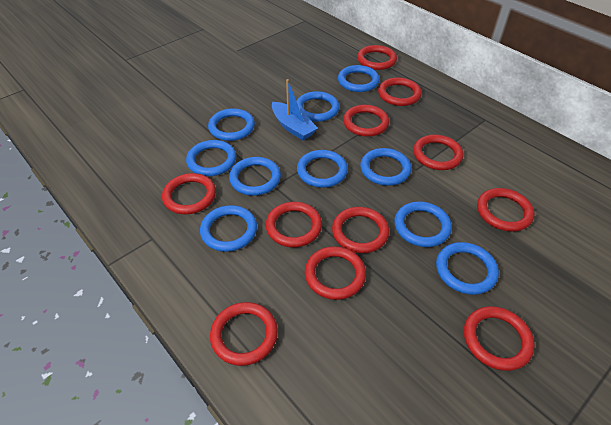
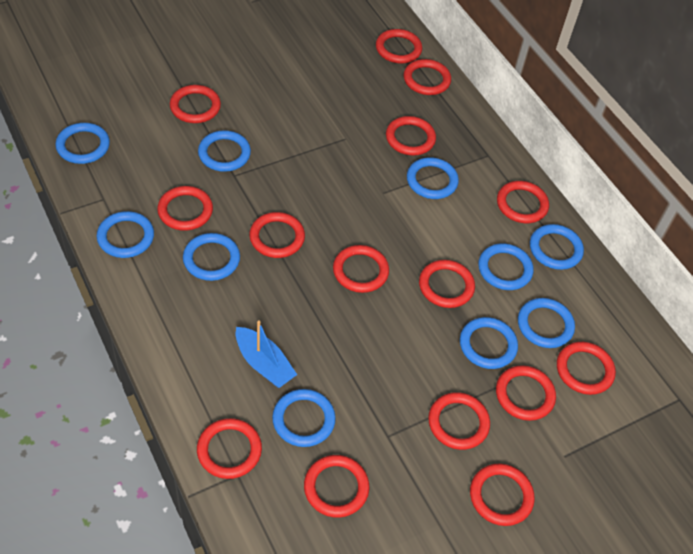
red ring: 11 -> 15

